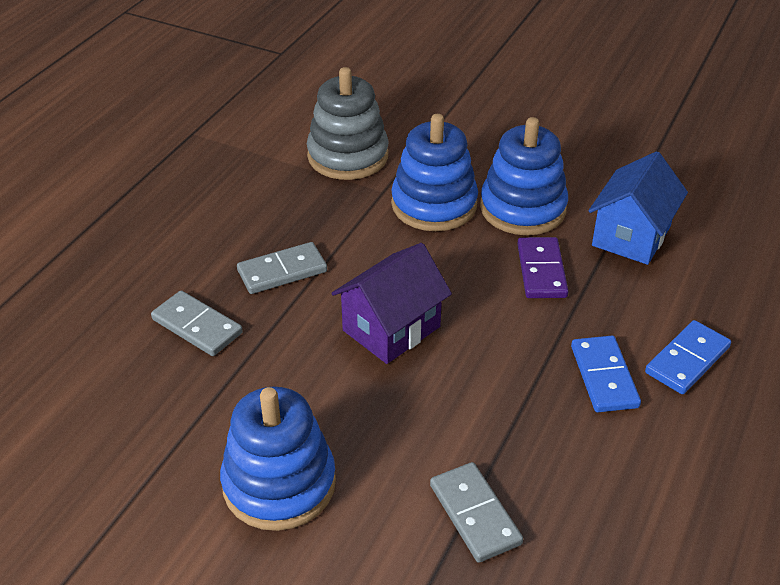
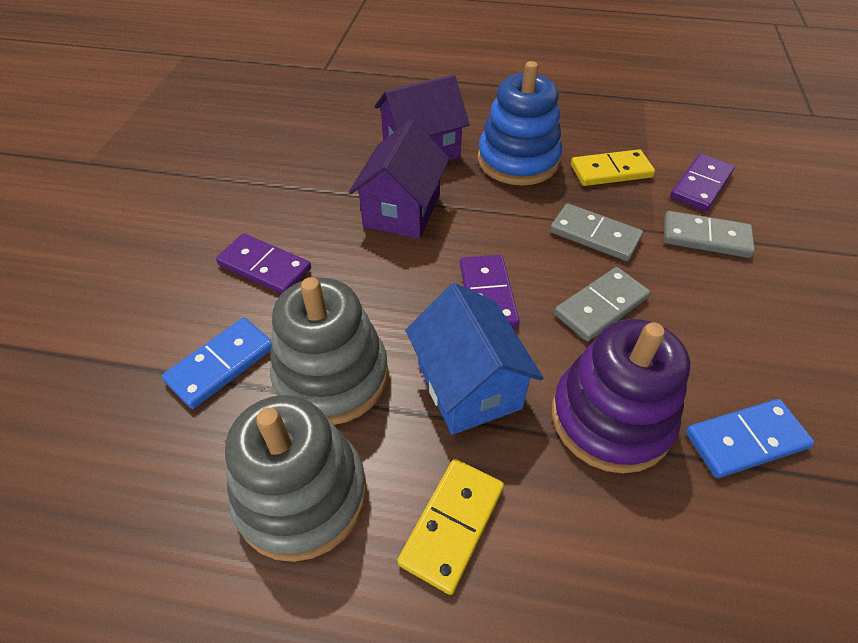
blue stacking toy: 3 -> 1
grey stacking toy: 1 -> 2
purple domino: 1 -> 3
purple house: 1 -> 2
purple stacking toy: 0 -> 1
yellow domino: 0 -> 2

